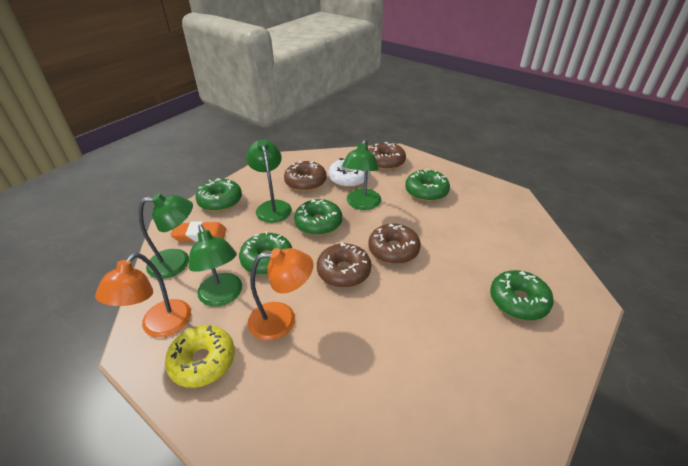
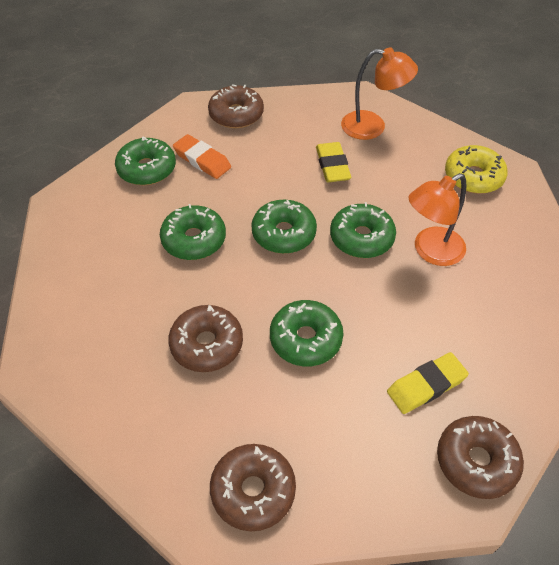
green lamp: 4 -> 0
white donut: 1 -> 0
yellow eraser: 0 -> 2

